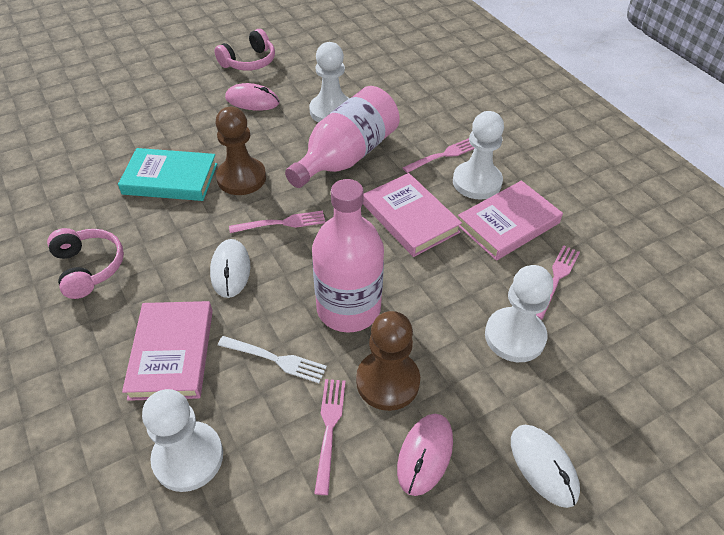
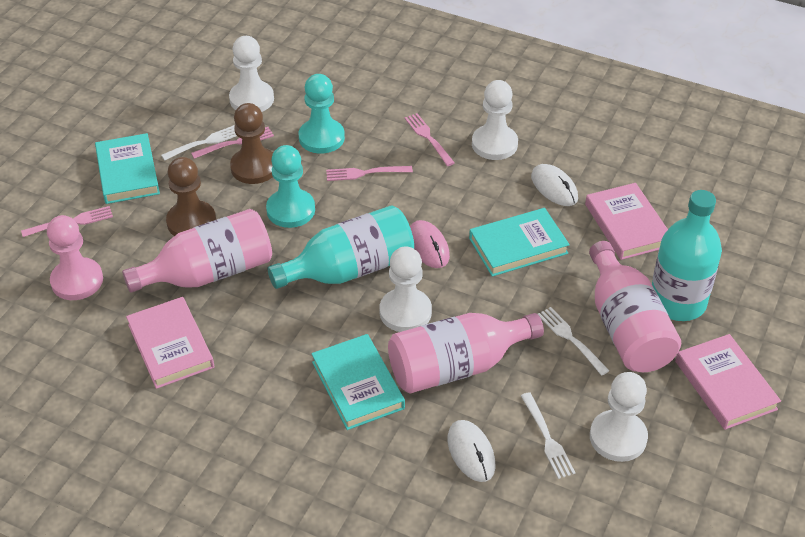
pink bottle: 2 -> 3
pink headphones: 2 -> 0
pink mouse: 2 -> 1
pink pawn: 0 -> 1
turquoise book: 1 -> 3
turquoise bottle: 0 -> 2
turquoise pawn: 0 -> 2
white fork: 1 -> 3

